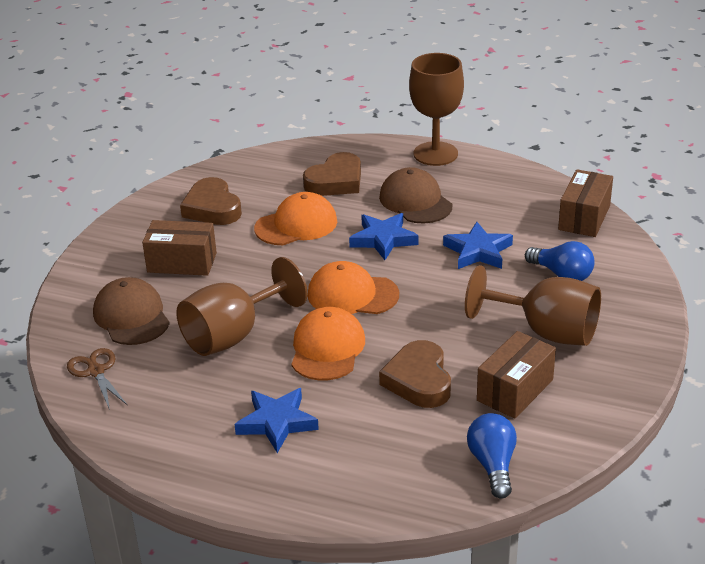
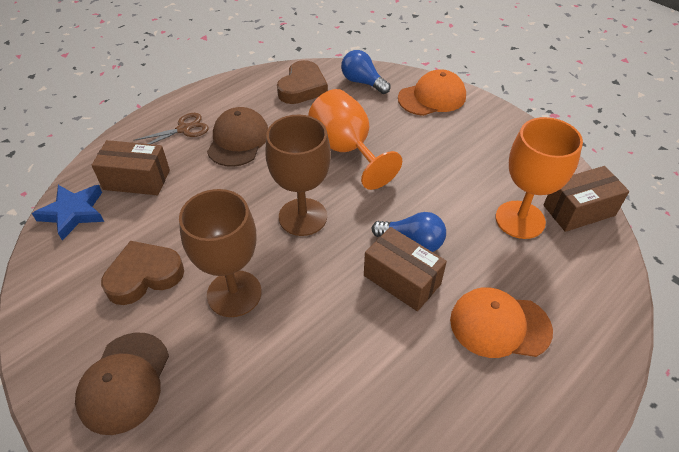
blue star: 3 -> 1
brown goblet: 3 -> 2
brown heart: 3 -> 2
orange cap: 3 -> 2
orange goblet: 0 -> 2

